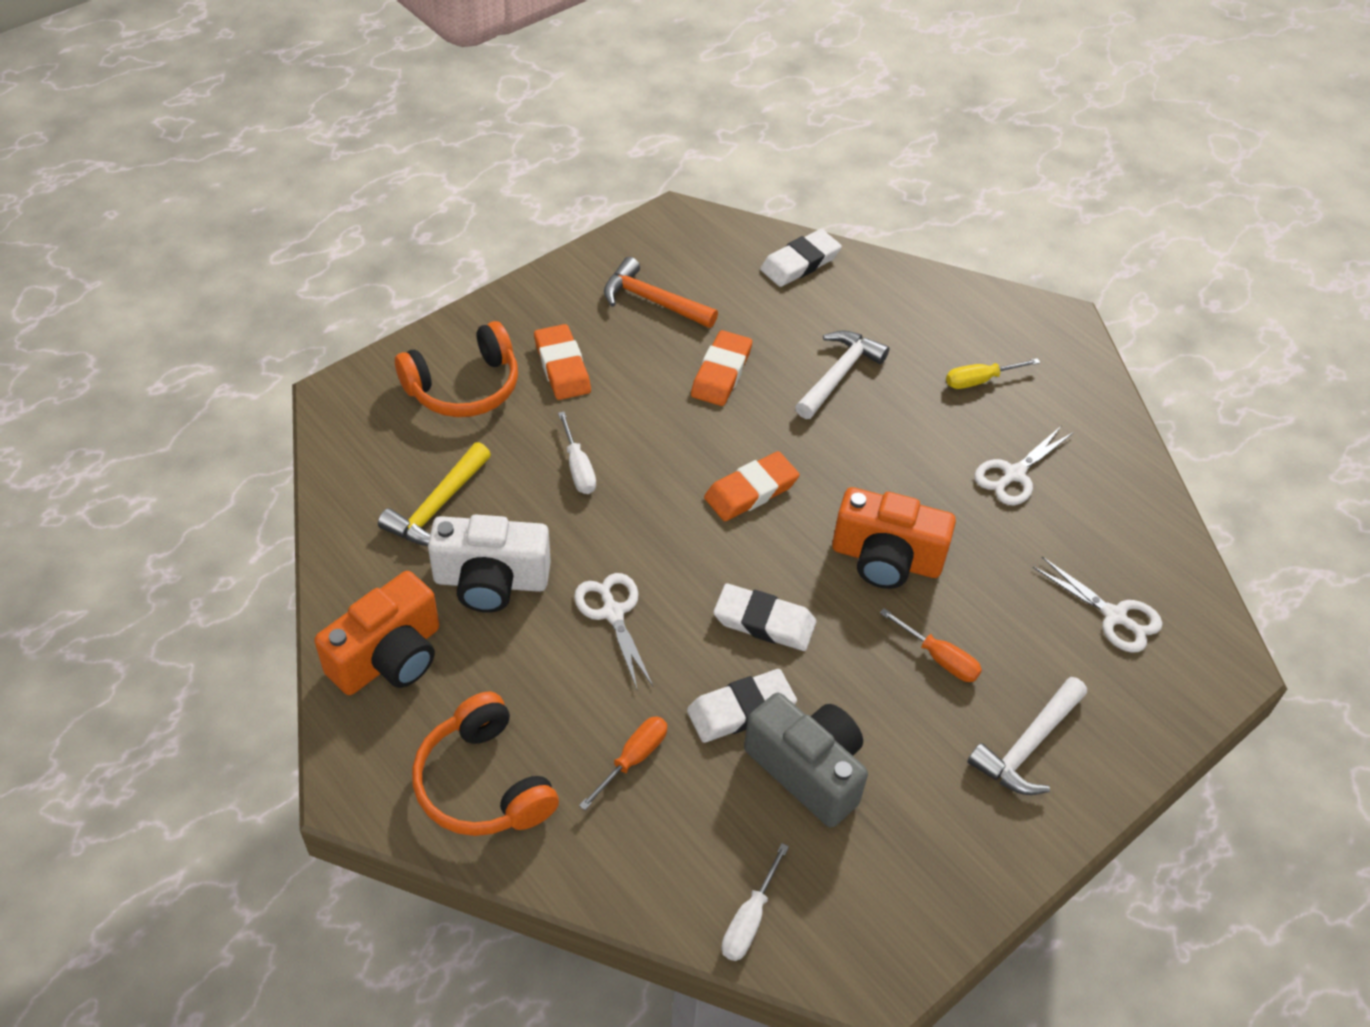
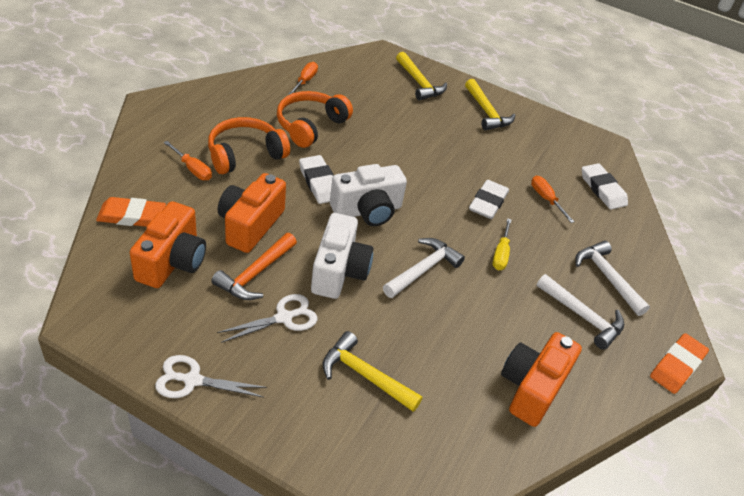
grey camera: 1 -> 0
orange camera: 2 -> 3
orange eraser: 3 -> 2
orange screwdriver: 2 -> 3
white camera: 1 -> 2
white hammer: 2 -> 3
white scissors: 3 -> 2
white screwdriver: 2 -> 0
yellow hammer: 1 -> 3

